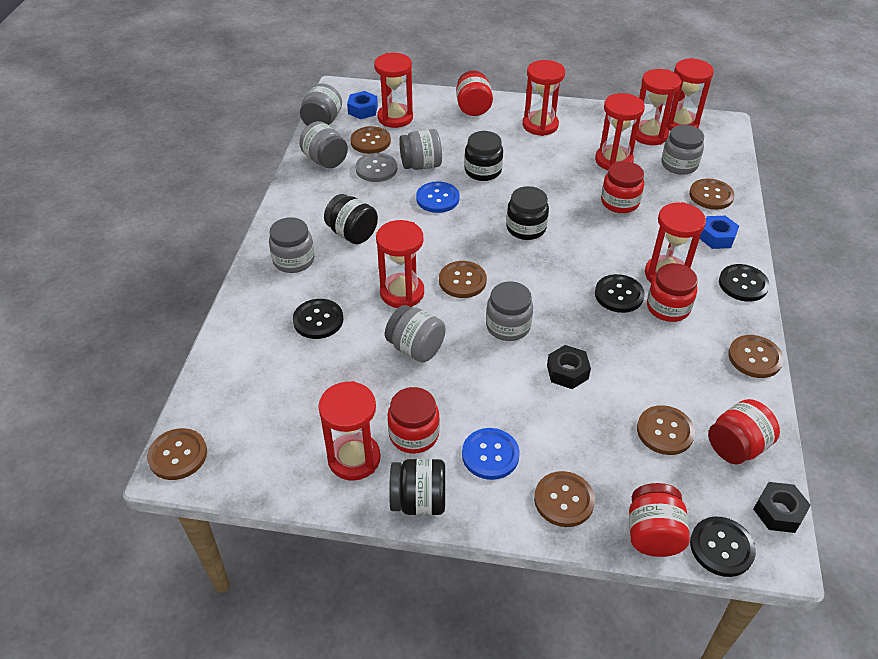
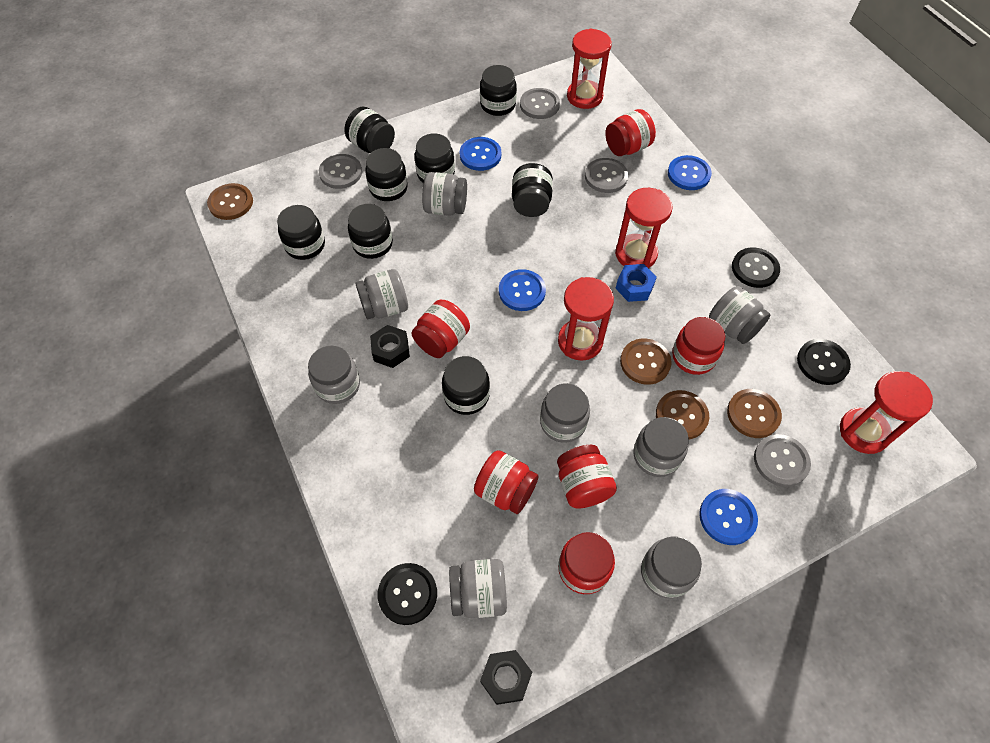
black button: 4 -> 3
black jar: 4 -> 8
blue button: 2 -> 4
blue nut: 2 -> 1
brown button: 7 -> 4
grey button: 1 -> 4
grey jar: 7 -> 8
red hourglass: 8 -> 4

